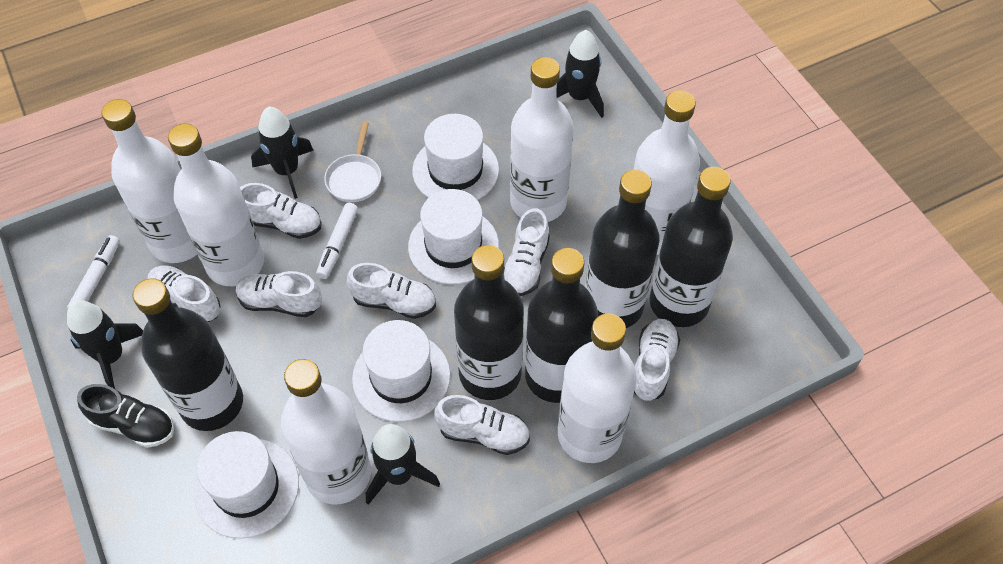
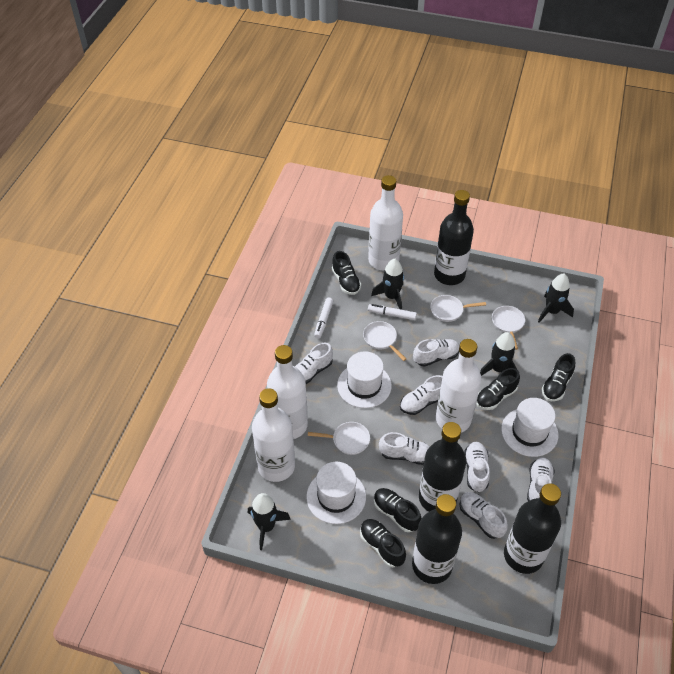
black bottle: 5 -> 4
black shoe: 1 -> 5
white bottle: 6 -> 4
white hat: 4 -> 3
white pan: 1 -> 4

